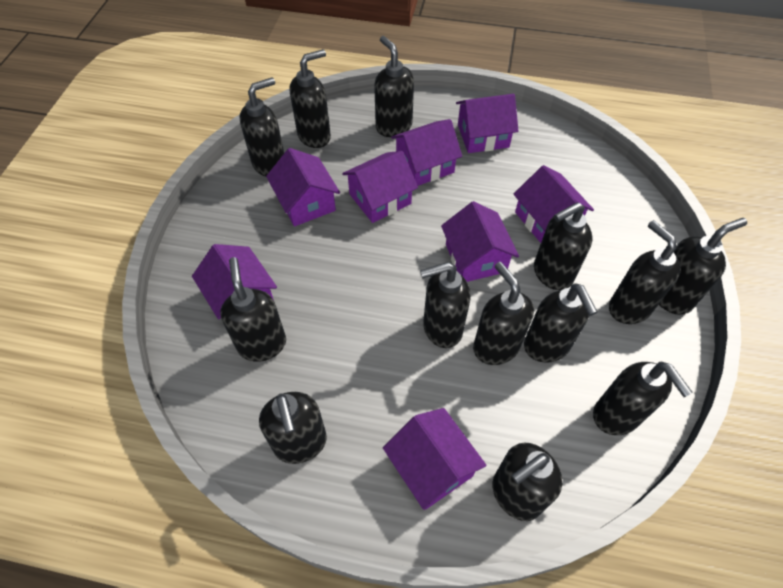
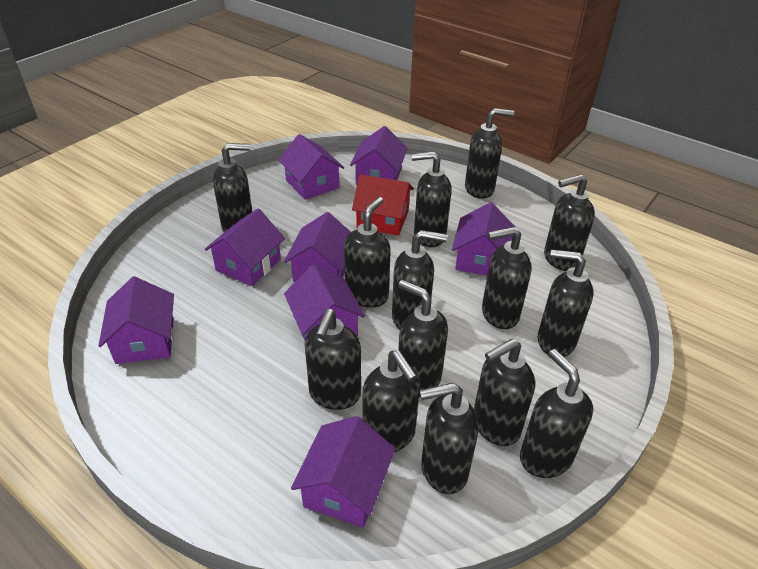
black soap dispenser: 13 -> 14
red house: 0 -> 1

